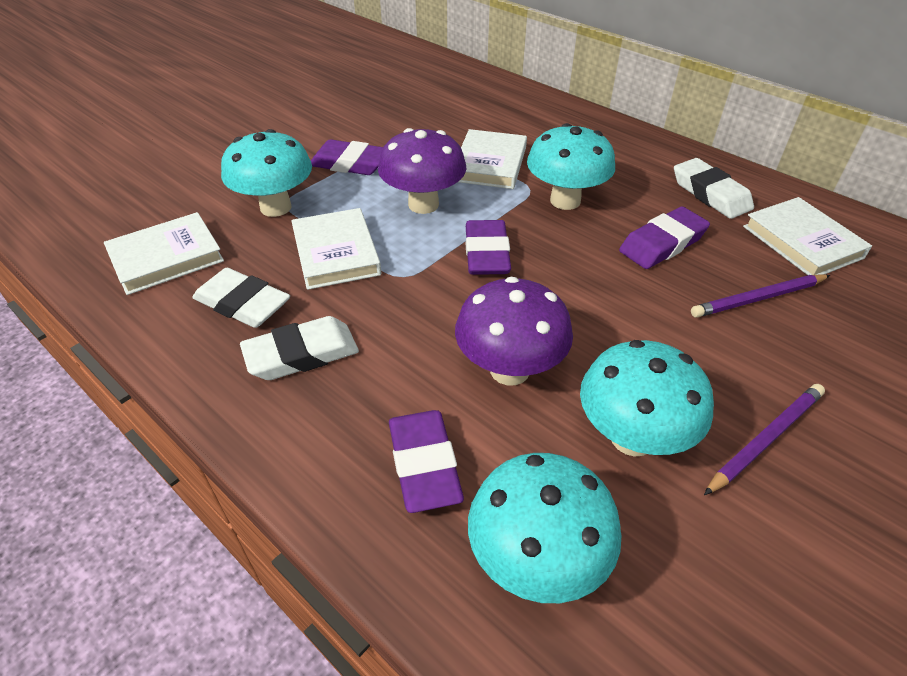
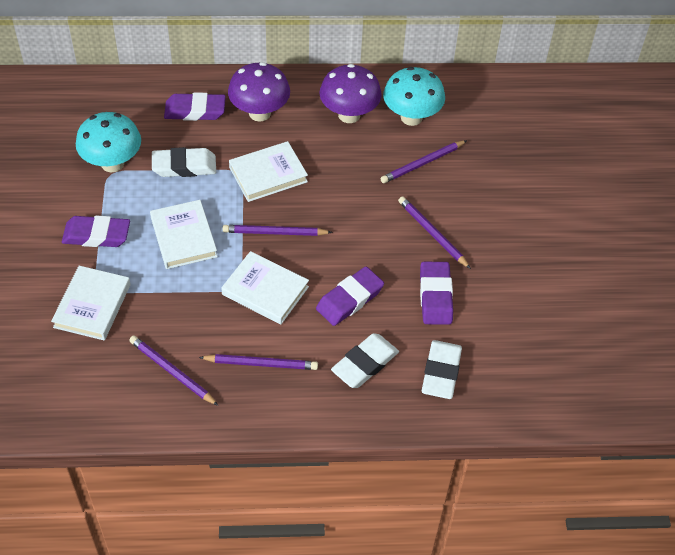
purple pencil: 2 -> 5
turquoise mushroom: 4 -> 2

